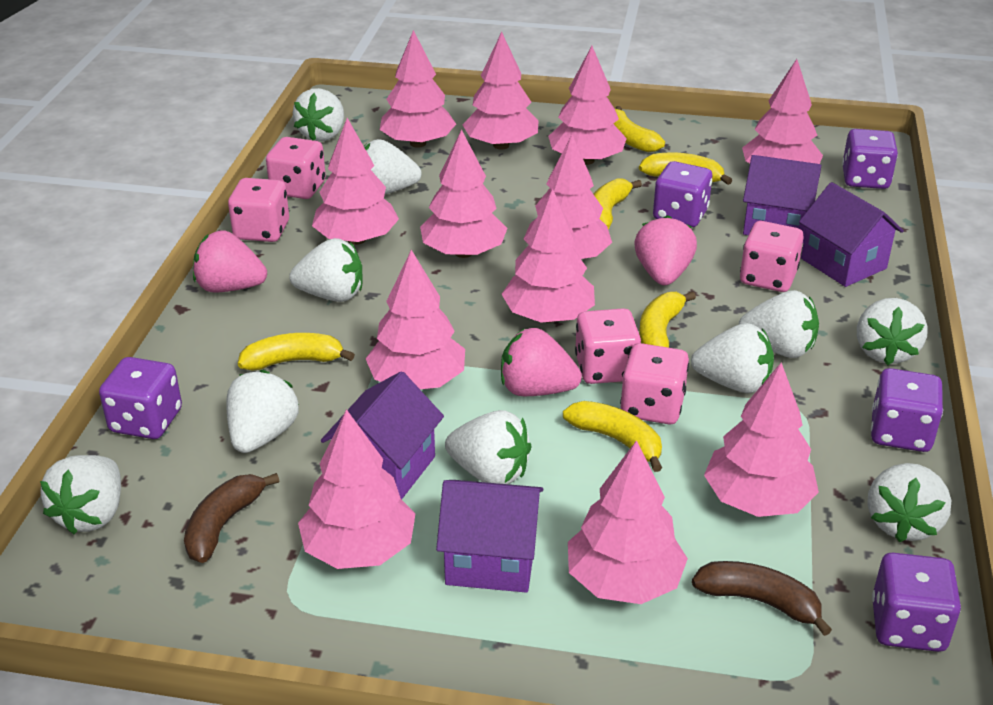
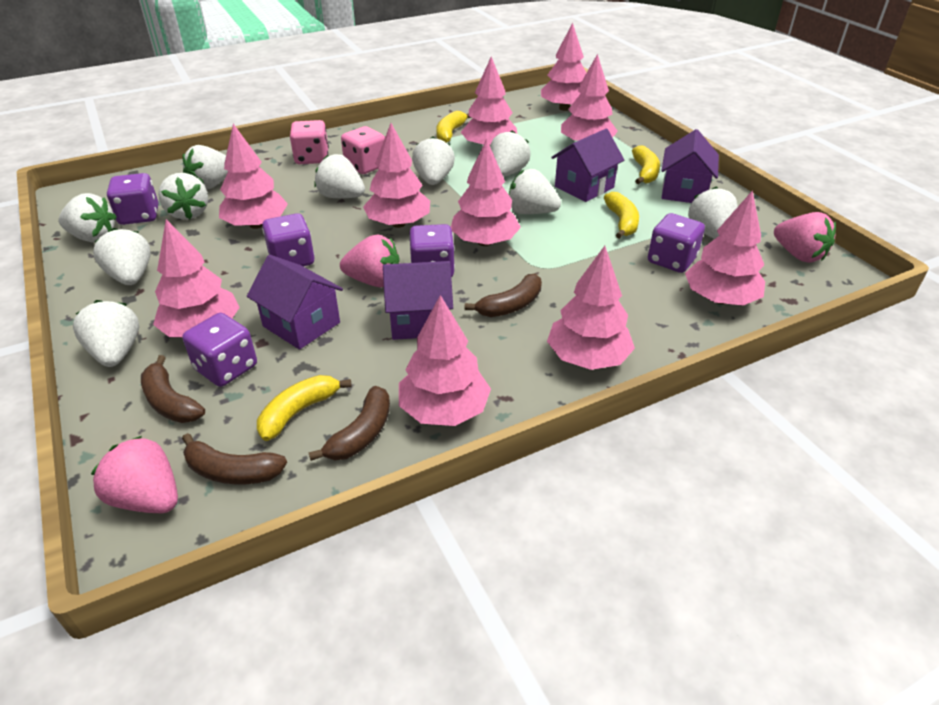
brown banana: 2 -> 4
pink dice: 5 -> 2
pink tree: 12 -> 10
yellow banana: 6 -> 4

